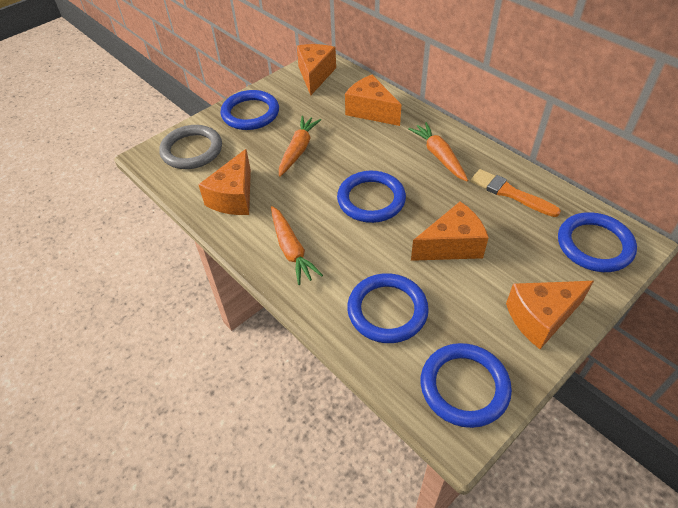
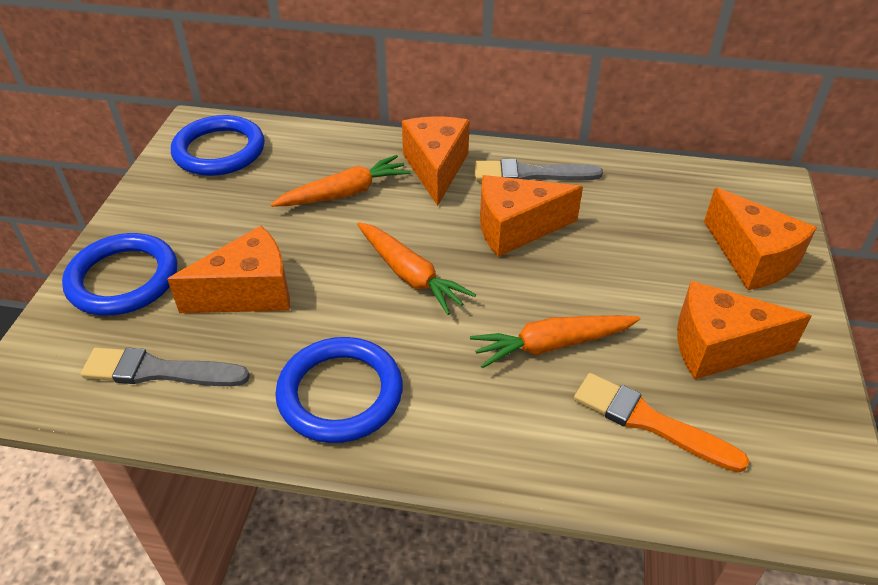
blue ring: 5 -> 3
grey brush: 0 -> 2
grey ring: 1 -> 0

